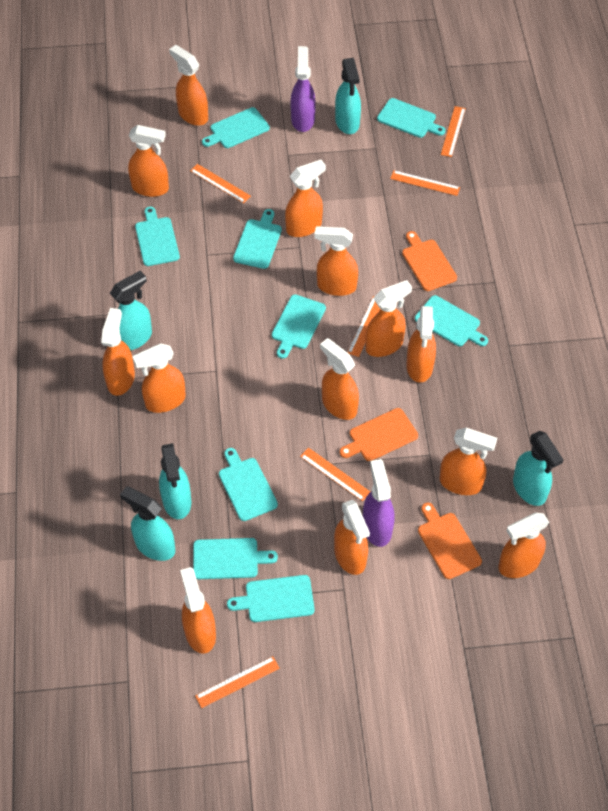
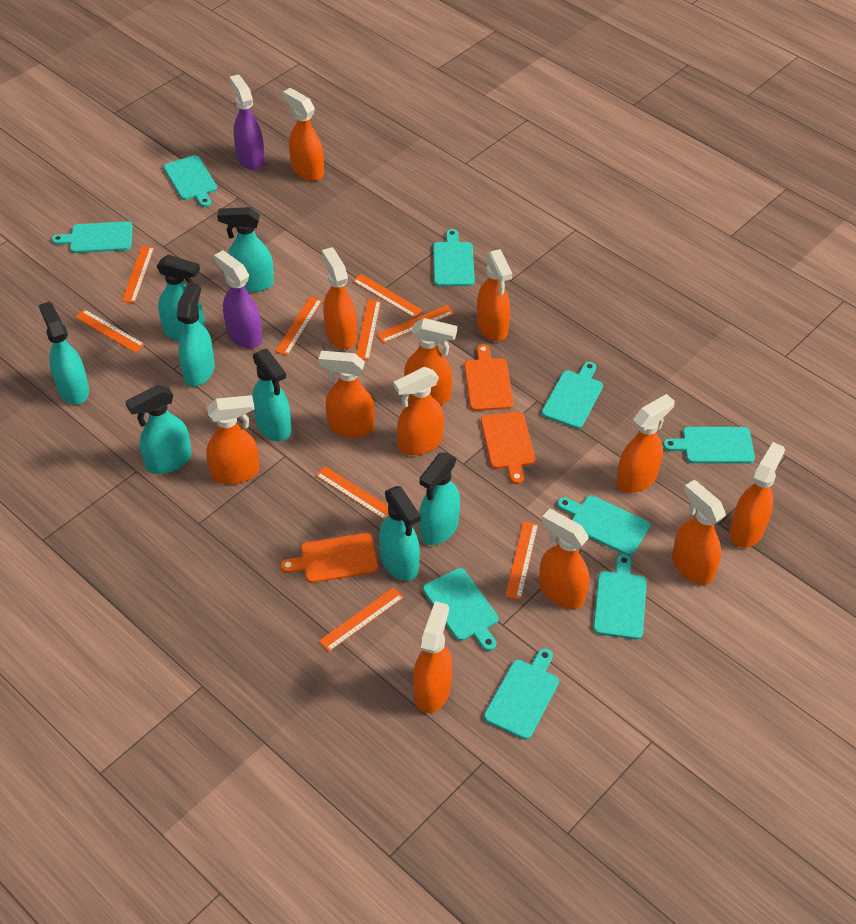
orange ruler: 6 -> 9
orange spray bottle: 13 -> 12
turquoise spray bottle: 5 -> 8

